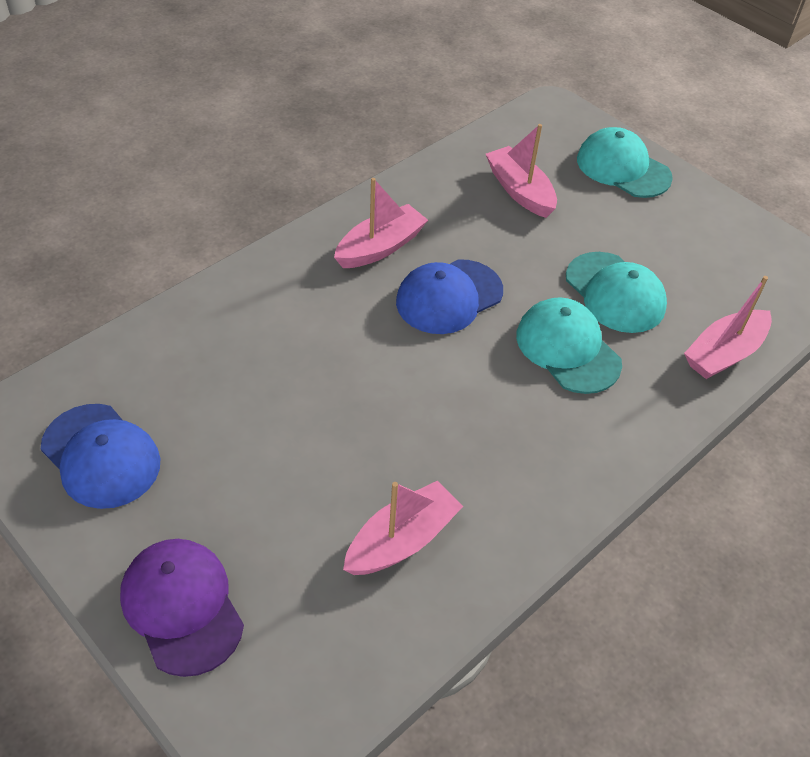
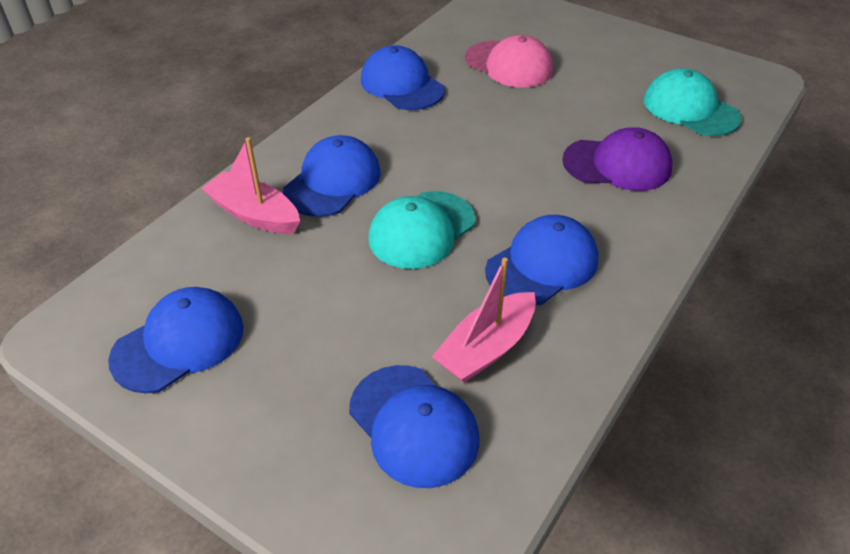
blue cap: 2 -> 5
pink boat: 4 -> 2
pink cap: 0 -> 1
turquoise cap: 3 -> 2

